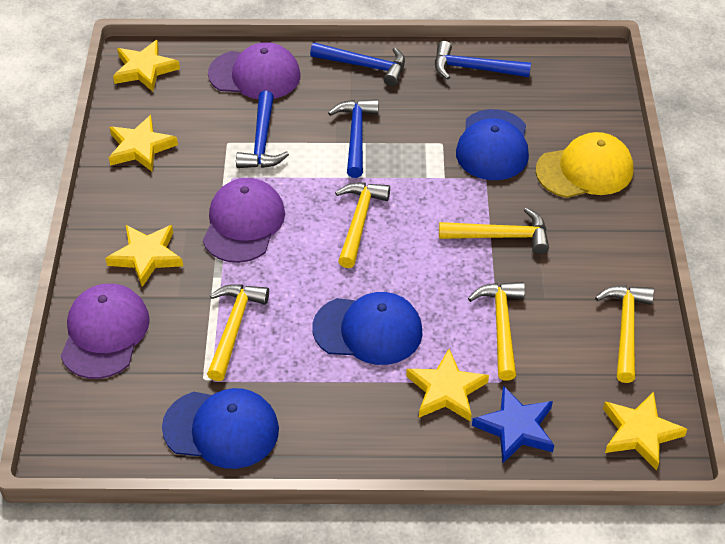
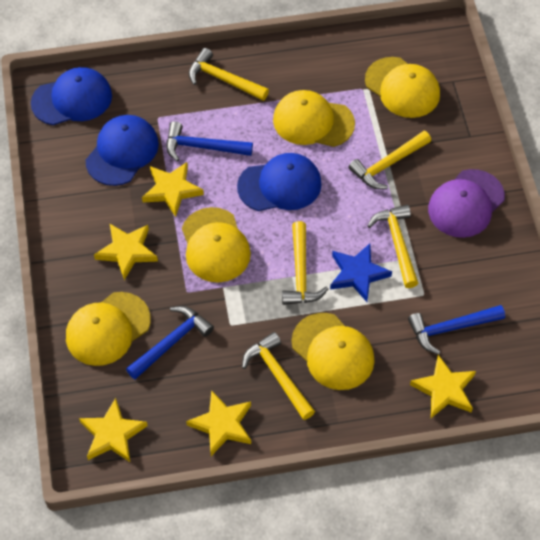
blue hammer: 4 -> 3
purple cap: 3 -> 1
yellow cap: 1 -> 5

